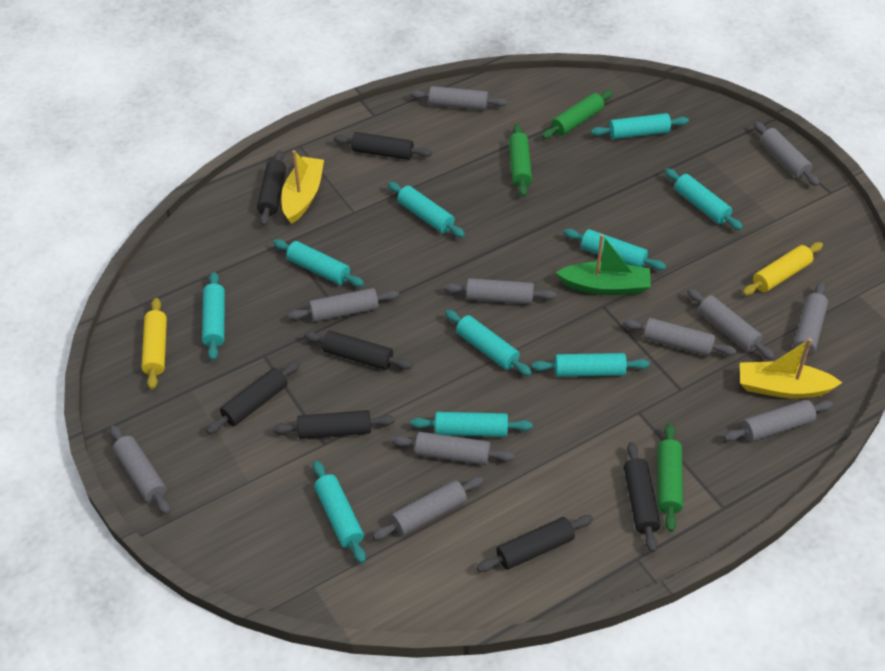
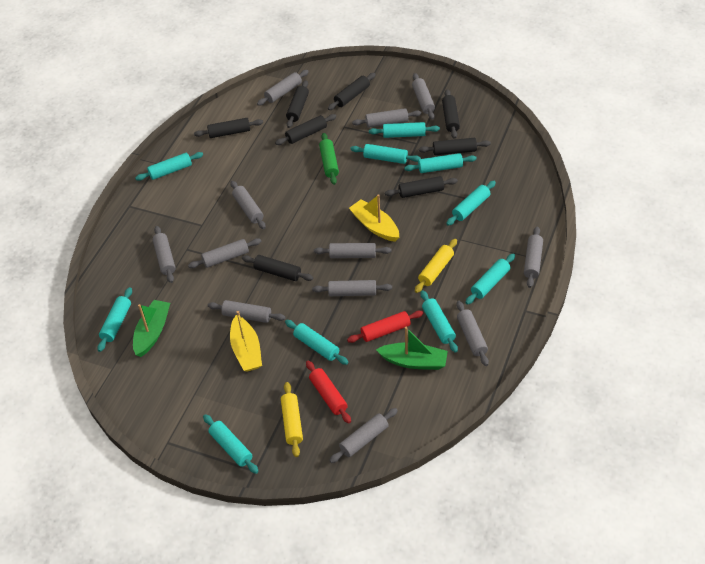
black rolling pin: 7 -> 8
green boat: 1 -> 2
green rolling pin: 3 -> 1
grey rolling pin: 11 -> 12
red rolling pin: 0 -> 2

